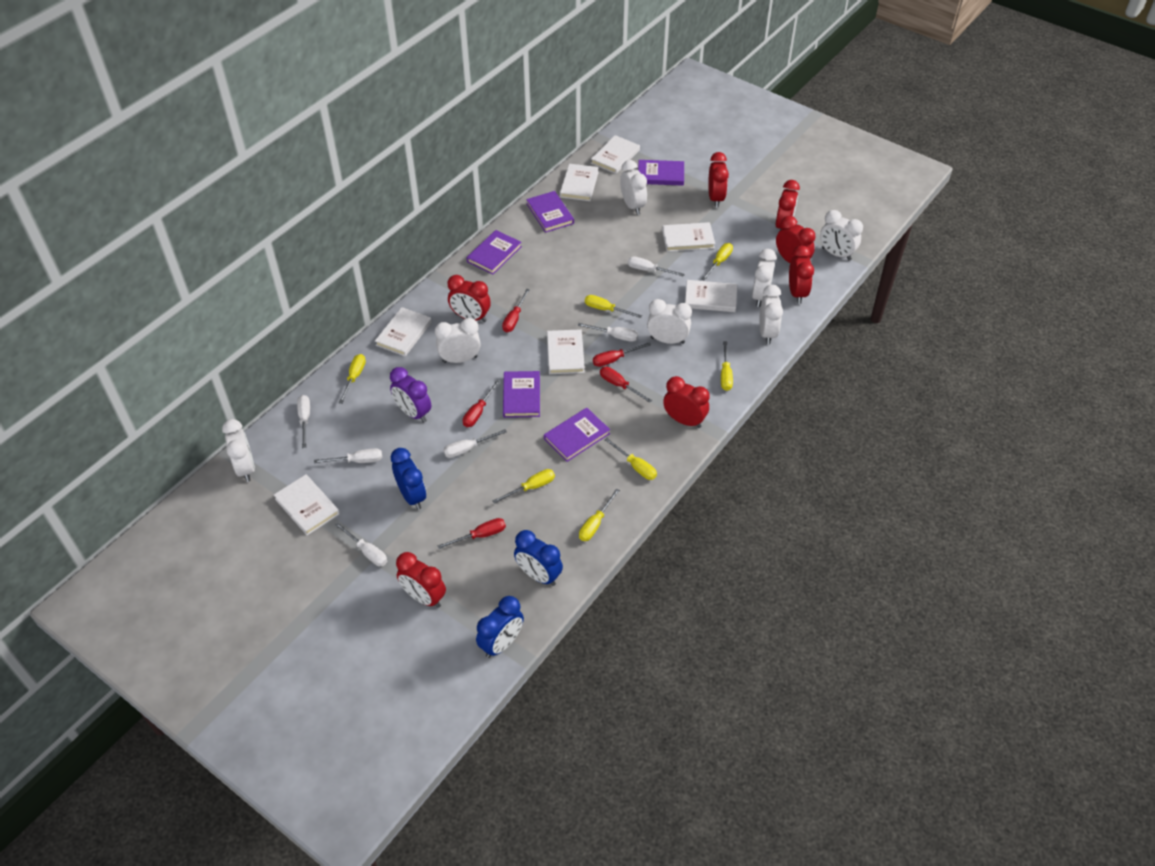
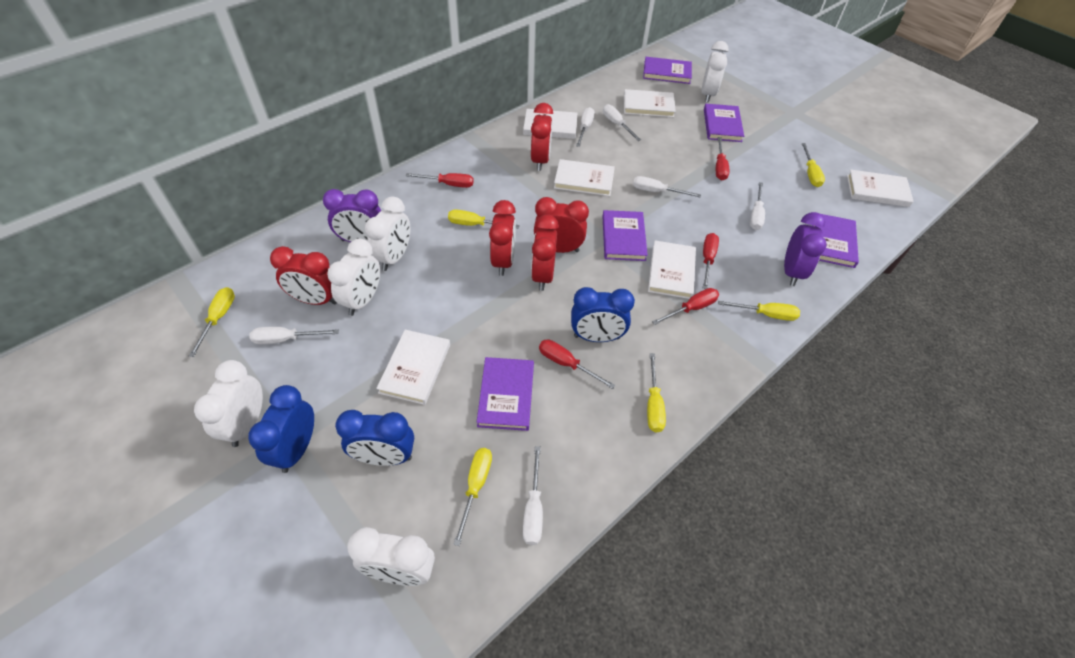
purple clock: 1 -> 2
red clock: 7 -> 5
white book: 7 -> 6
white clock: 7 -> 5
yellow screwdriver: 7 -> 6

